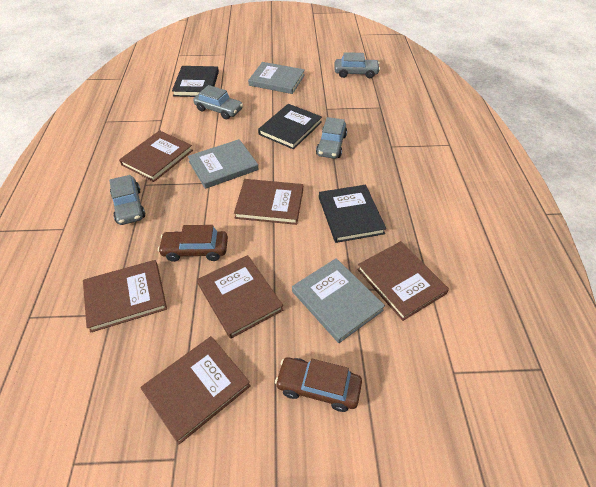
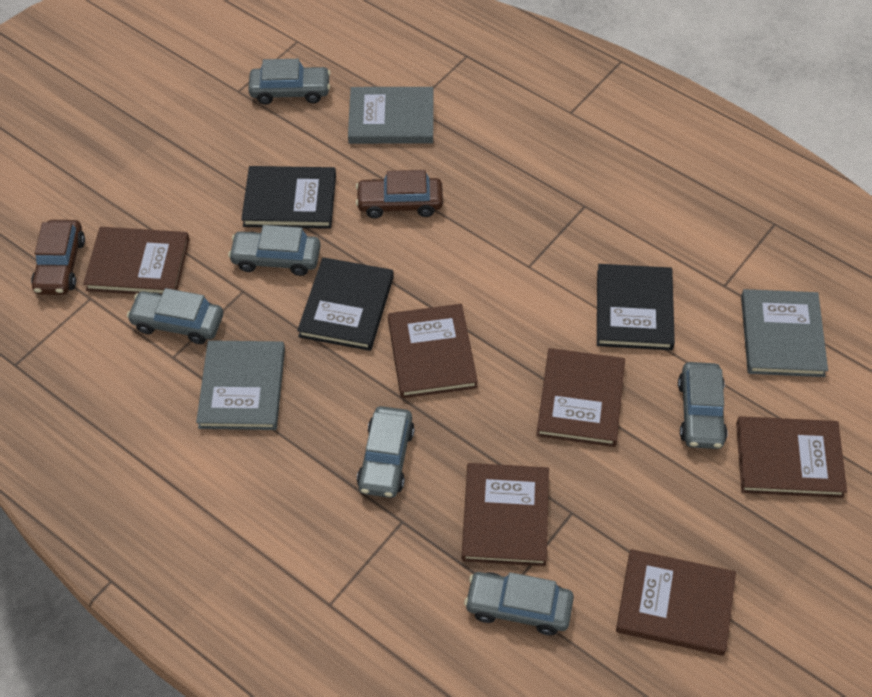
grey car: 4 -> 6

